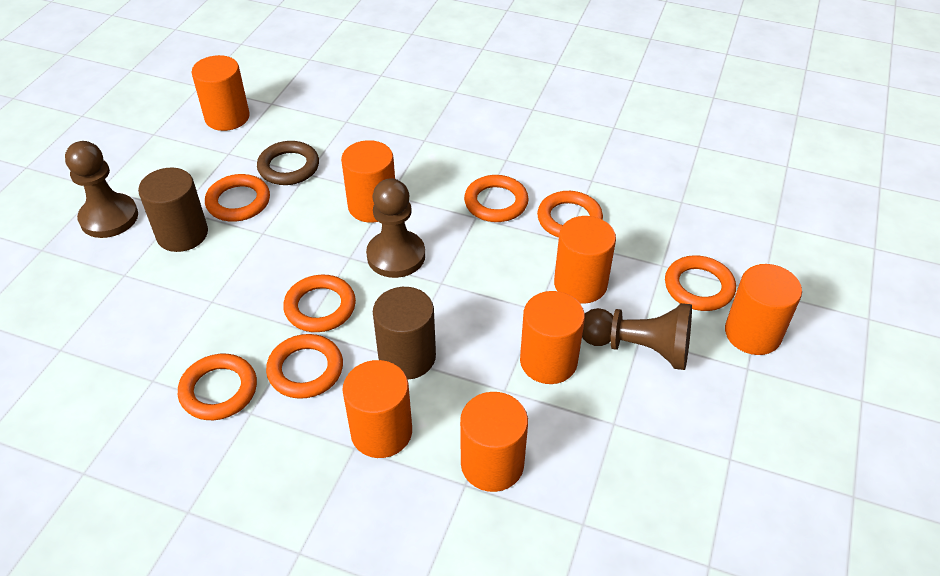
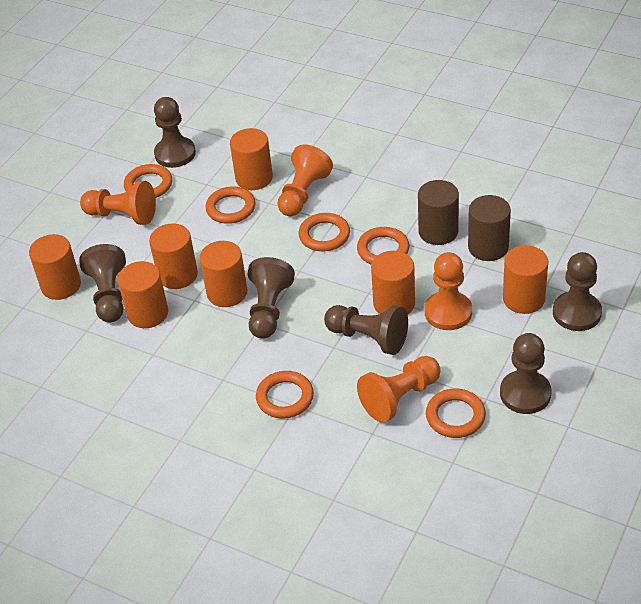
brown pawn: 3 -> 6
brown ring: 1 -> 0
orange pawn: 0 -> 4
orange ring: 7 -> 6

